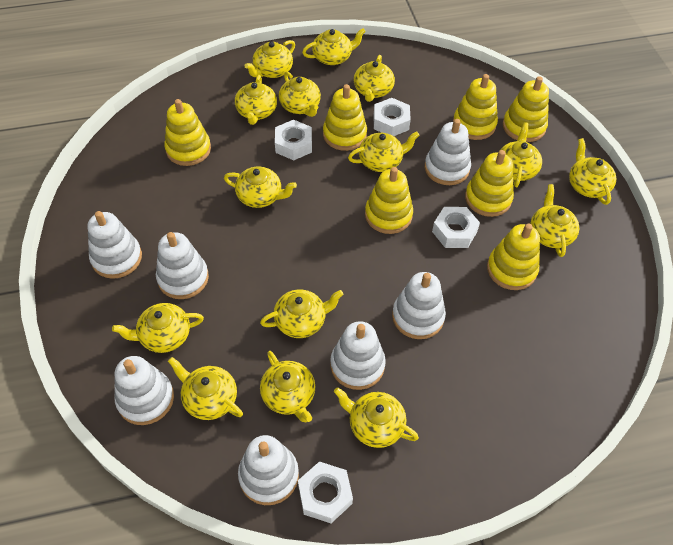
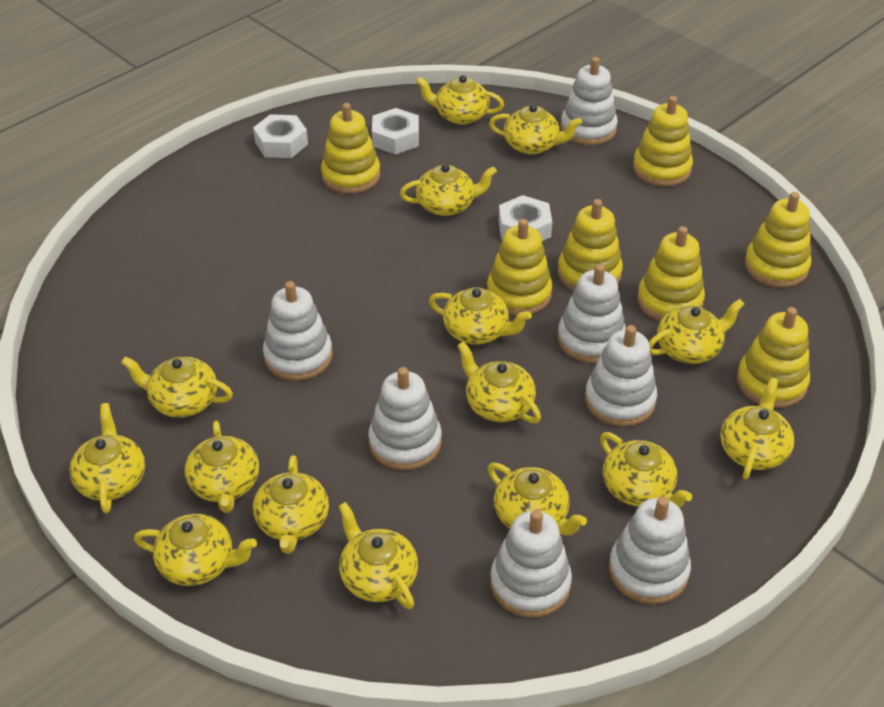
white nut: 4 -> 3

